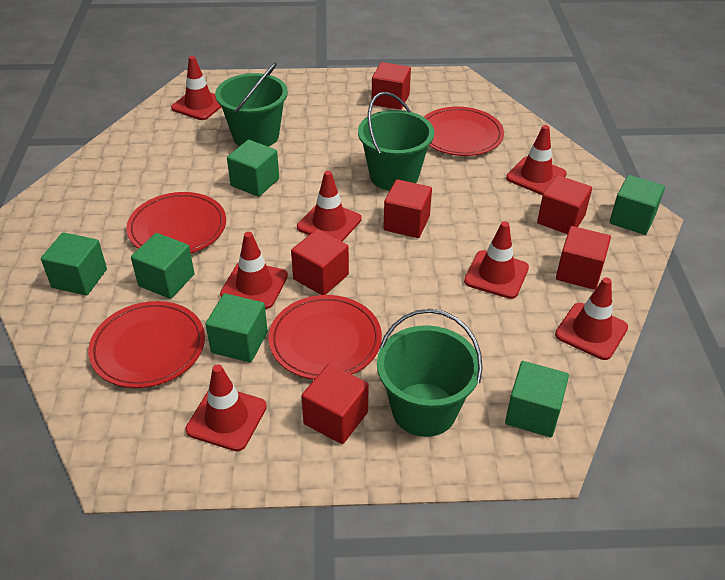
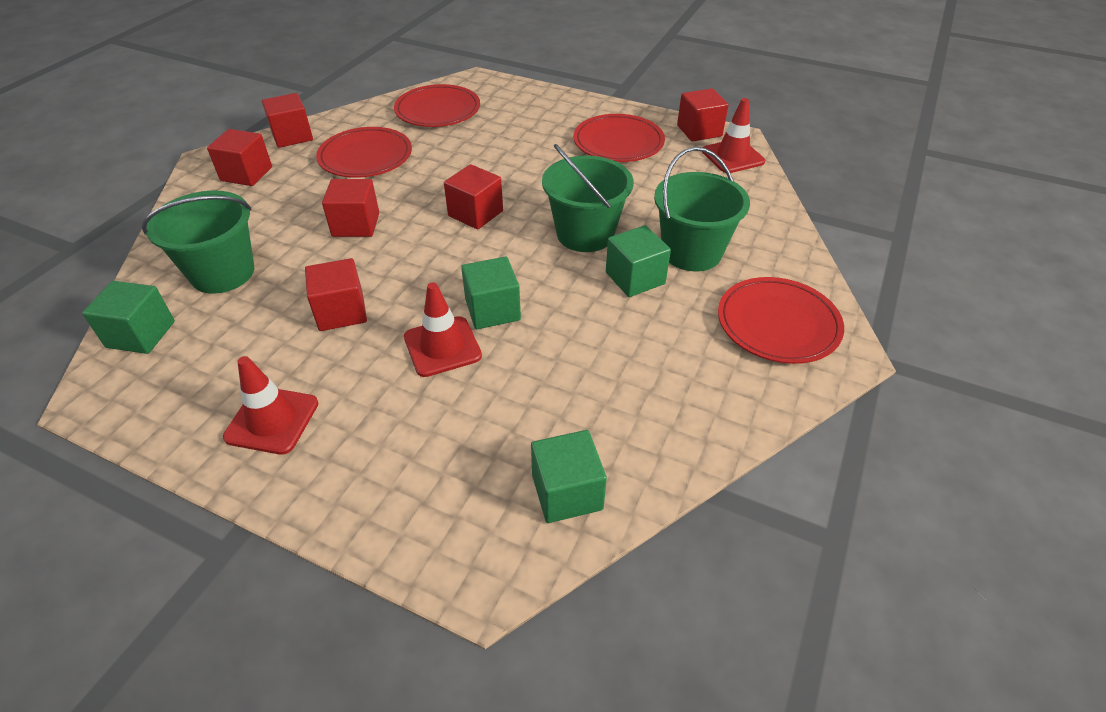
green cube: 6 -> 4
red traffic cone: 7 -> 3

